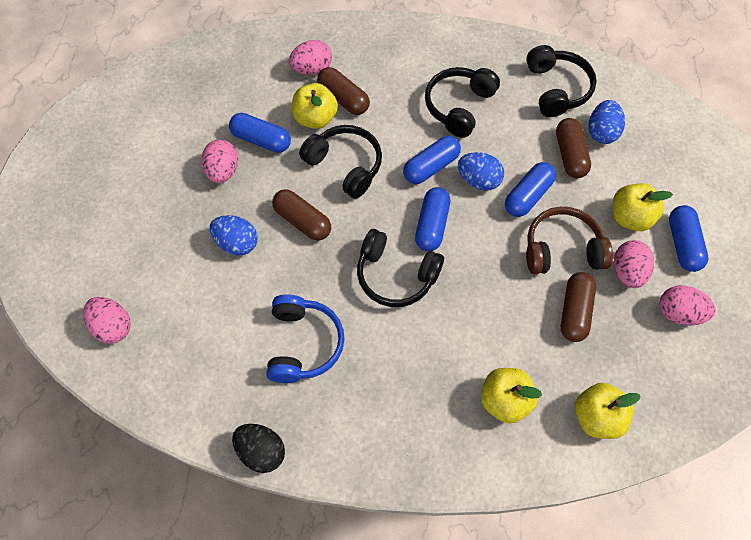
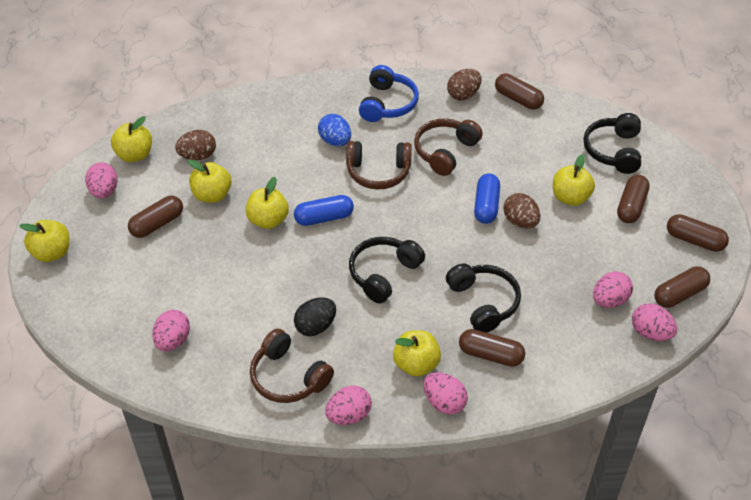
black headphones: 4 -> 3
blue capsule: 5 -> 2
blue egg: 3 -> 1
brown capsule: 4 -> 6
brown egg: 0 -> 3
brown headphones: 1 -> 3
pink egg: 5 -> 6
yellow apple: 4 -> 6

